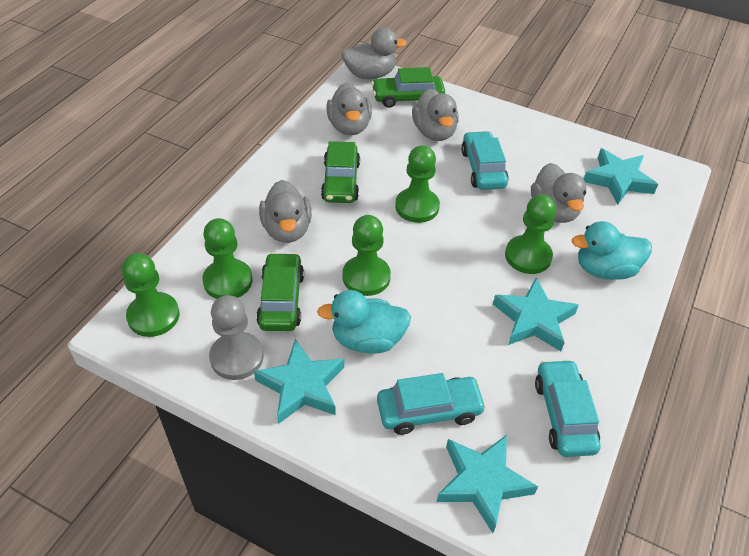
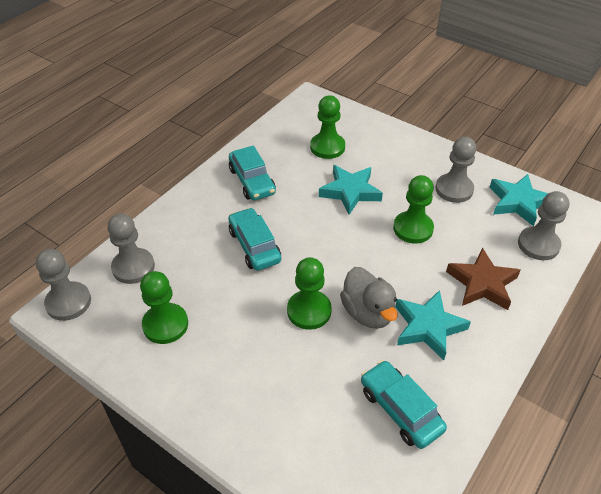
brown star: 0 -> 1
green car: 3 -> 0
green pawn: 5 -> 4
grey duck: 5 -> 1
grey pawn: 1 -> 4
turquoise duck: 2 -> 0
turquoise star: 4 -> 3

